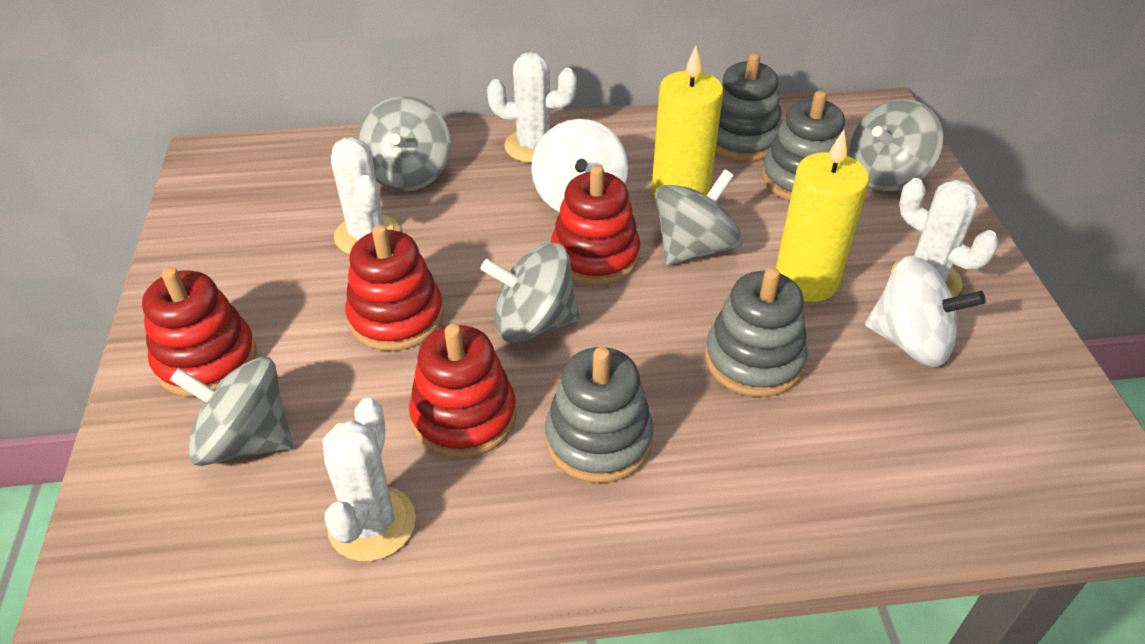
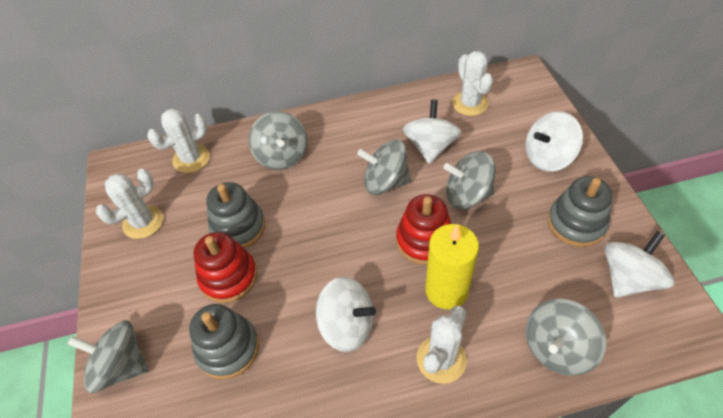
grey stacking toy: 4 -> 3
red stacking toy: 4 -> 2
white spinning top: 2 -> 4
yellow candle: 2 -> 1

